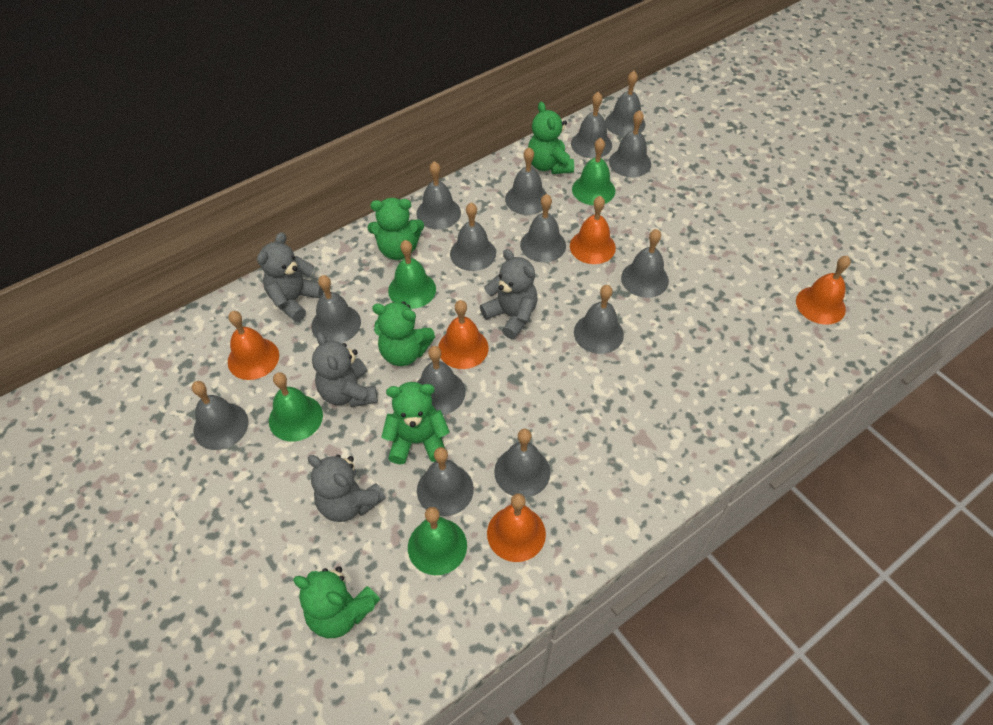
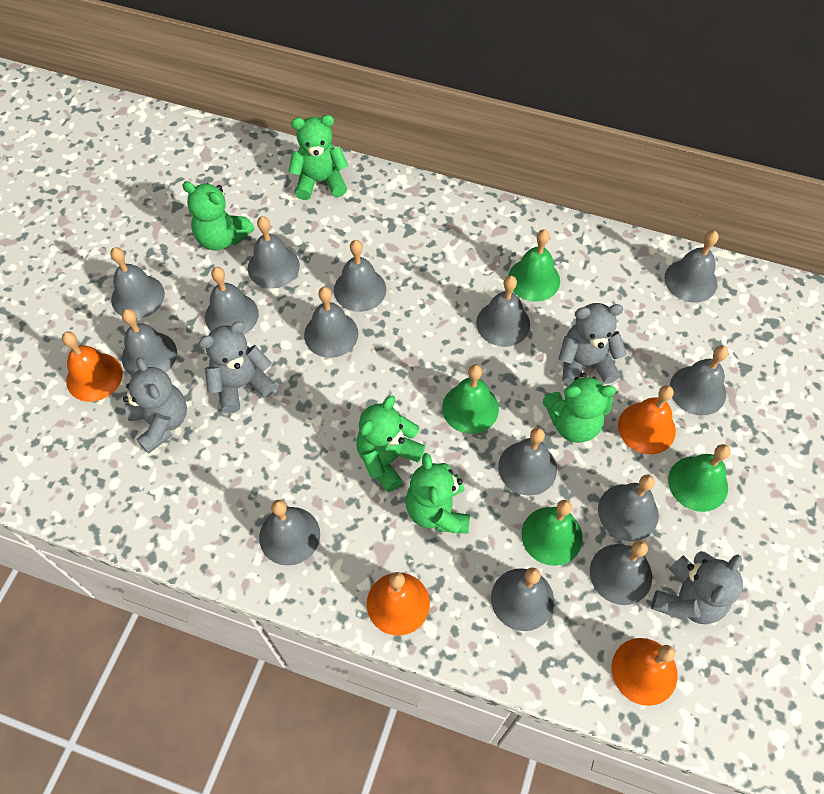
orange bell: 5 -> 4

